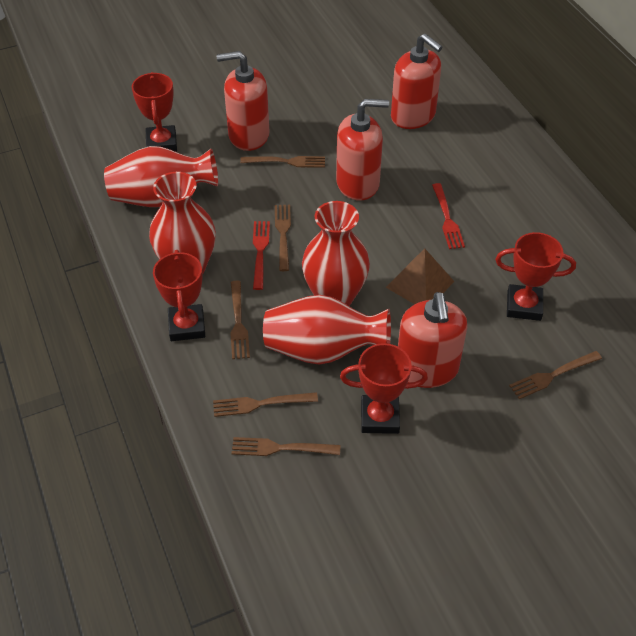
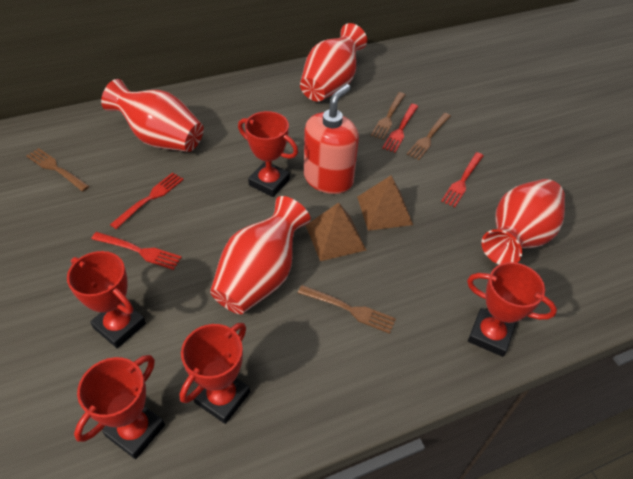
brown fork: 6 -> 4
brown pyramid: 1 -> 2
red fork: 2 -> 4
red soap dispenser: 4 -> 1
red trophy: 4 -> 5

